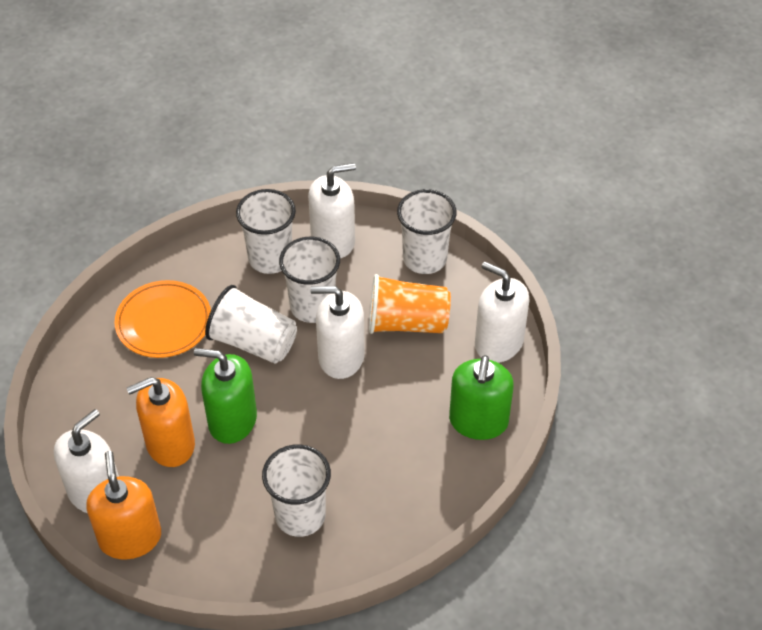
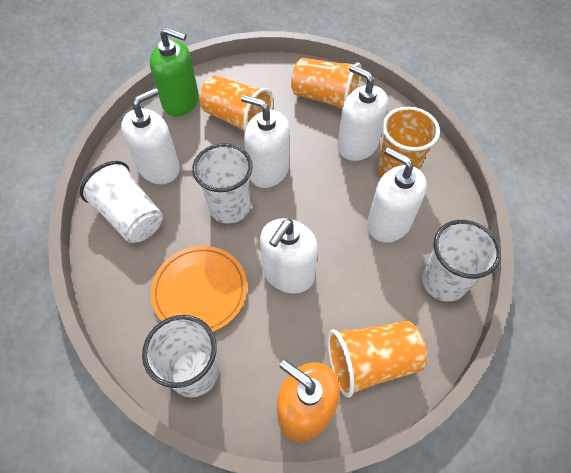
green soap dispenser: 2 -> 1
orange cup: 1 -> 4
orange soap dispenser: 2 -> 1
white cup: 5 -> 4
white soap dispenser: 4 -> 5

